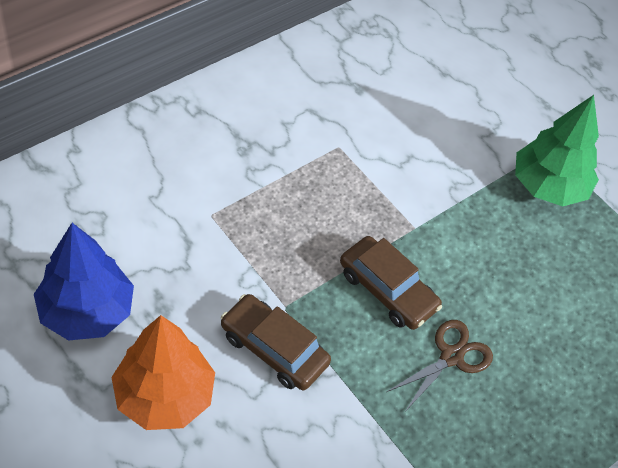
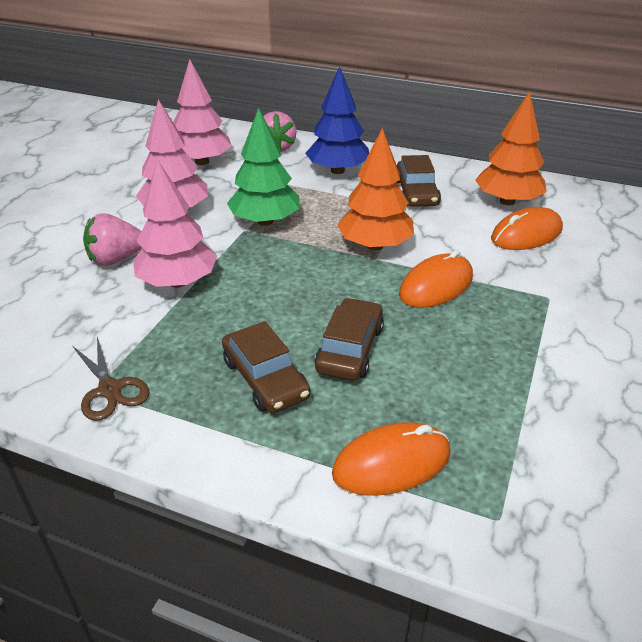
brown car: 2 -> 3
orange mouse: 0 -> 3
orange tree: 1 -> 2
pink strawberry: 0 -> 2
pink tree: 0 -> 3

